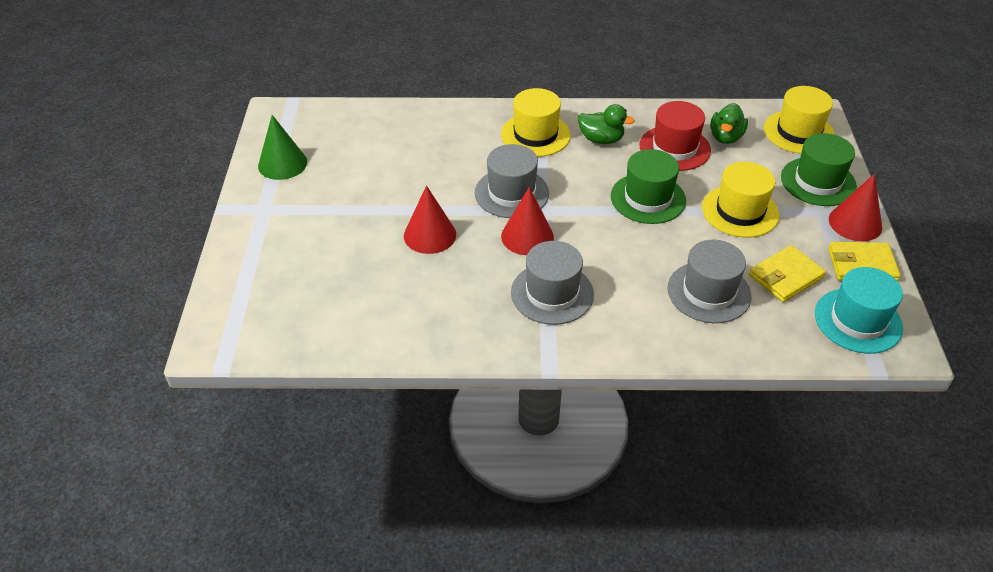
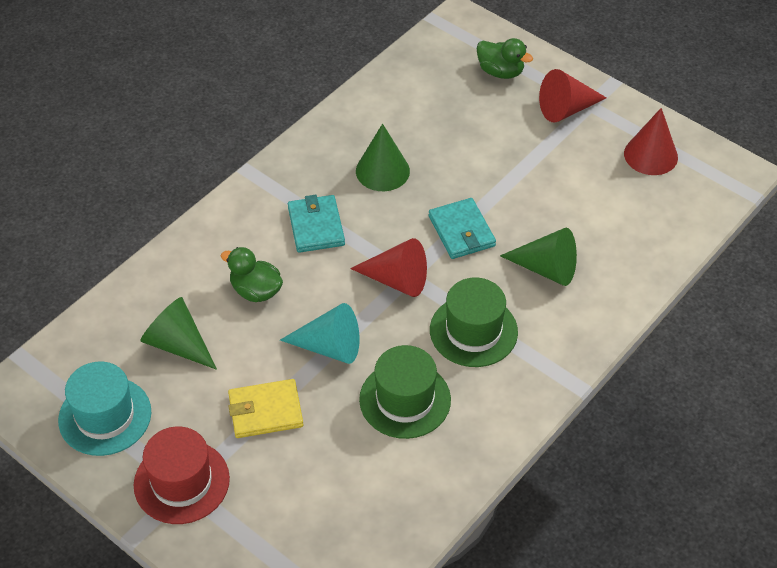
green cone: 1 -> 3
grey hat: 3 -> 0
turquoise cone: 0 -> 1
turquoise wallet: 0 -> 2
yellow hat: 3 -> 0
yellow wallet: 2 -> 1

